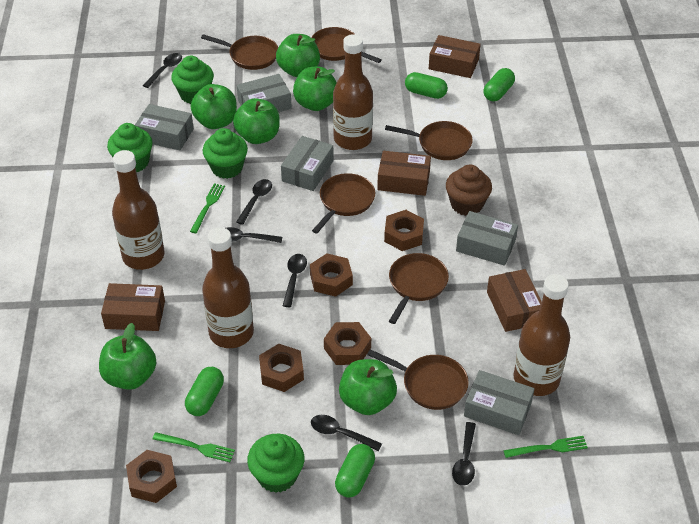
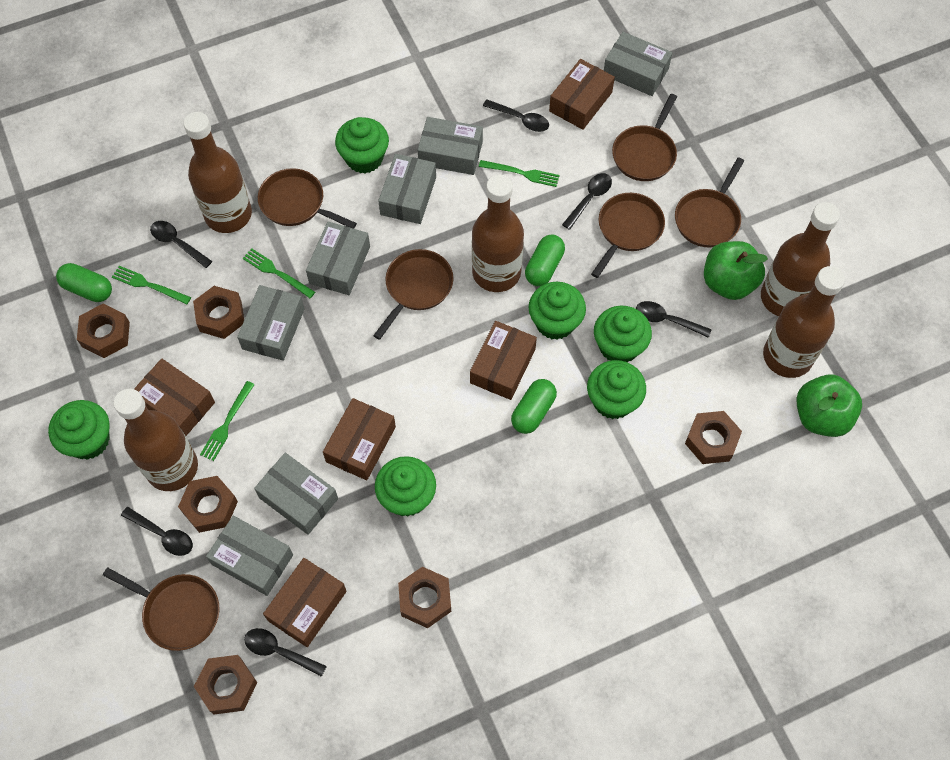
brown bottle: 4 -> 5
brown box: 4 -> 5
brown cupcake: 1 -> 0
brown nut: 5 -> 6
green apple: 6 -> 2
green capsule: 4 -> 3
green cupcake: 4 -> 6
green fork: 3 -> 4
grey box: 5 -> 7

